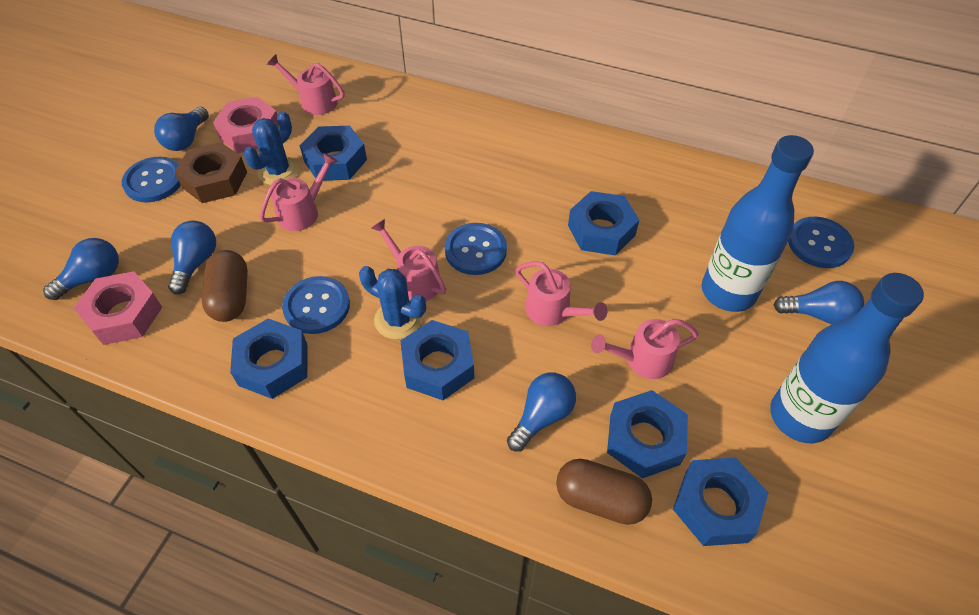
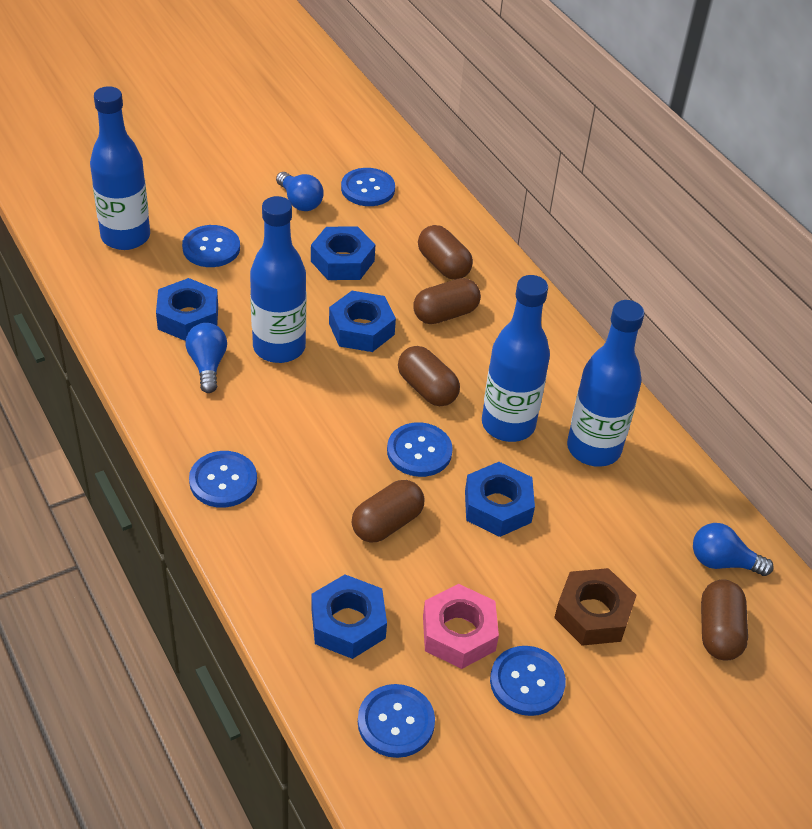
blue bottle: 2 -> 4
blue button: 4 -> 6
blue cactus: 2 -> 0
blue light bulb: 5 -> 3
blue nut: 6 -> 5
brown capsule: 2 -> 5
pink nut: 2 -> 1
pink watering can: 5 -> 0

